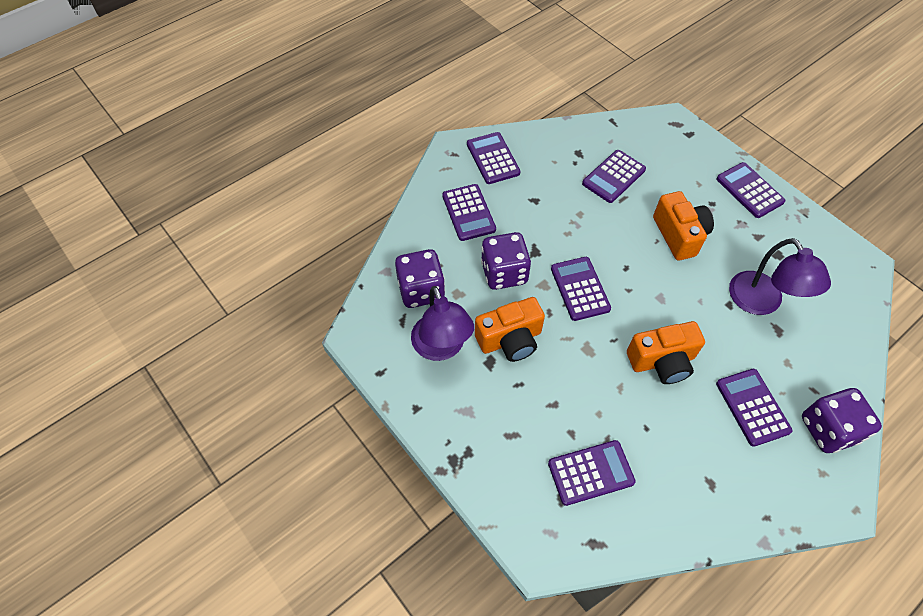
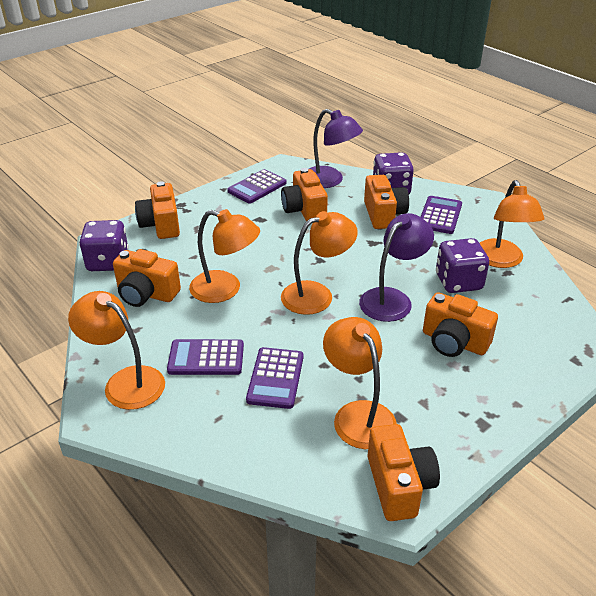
orange camera: 3 -> 6
orange lamp: 0 -> 5
purple calculator: 7 -> 4

